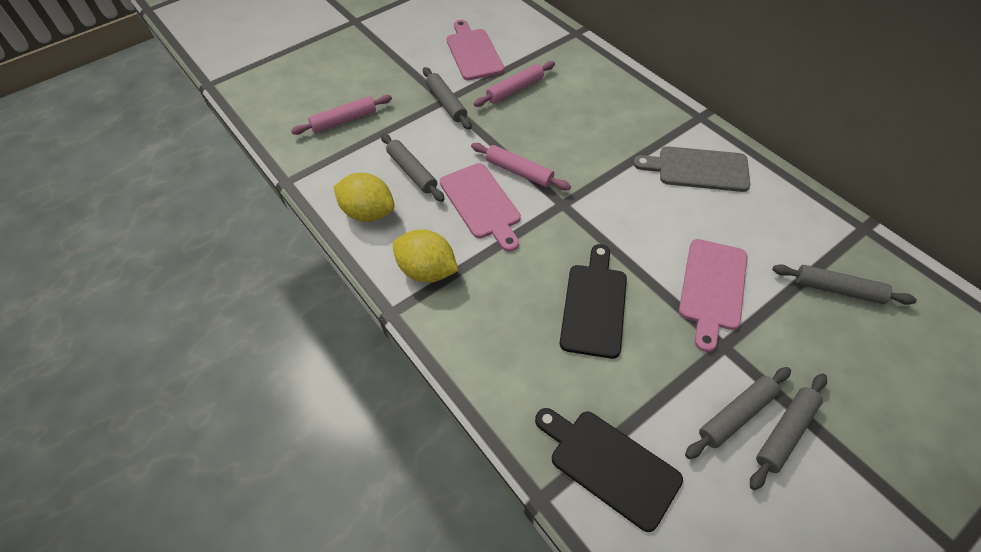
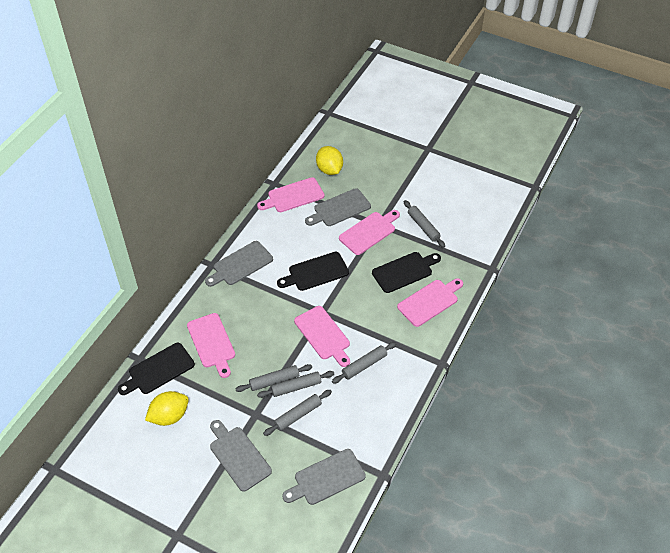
black cutting board: 2 -> 3
grey cutting board: 1 -> 4
pink cutting board: 3 -> 5
pink rolling pin: 3 -> 0

